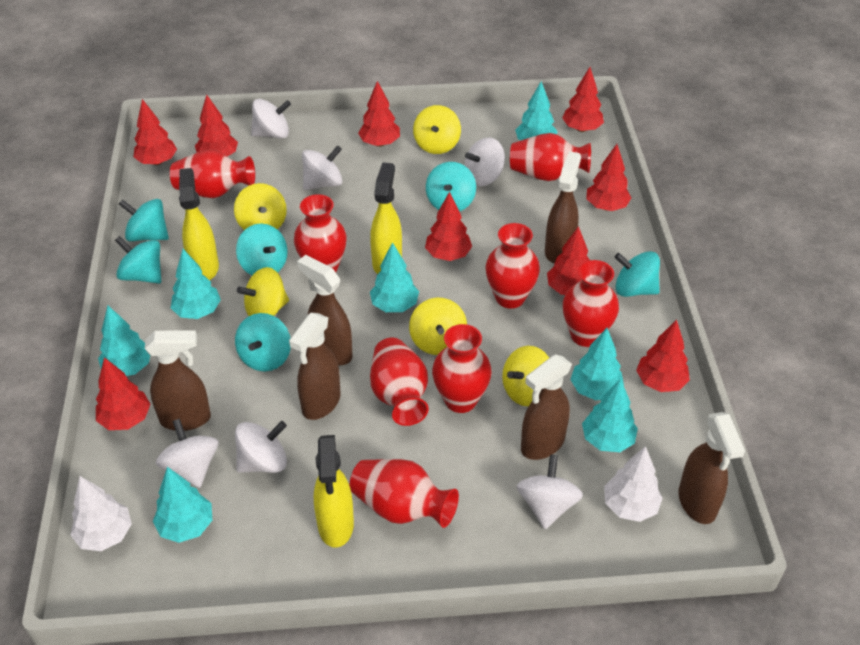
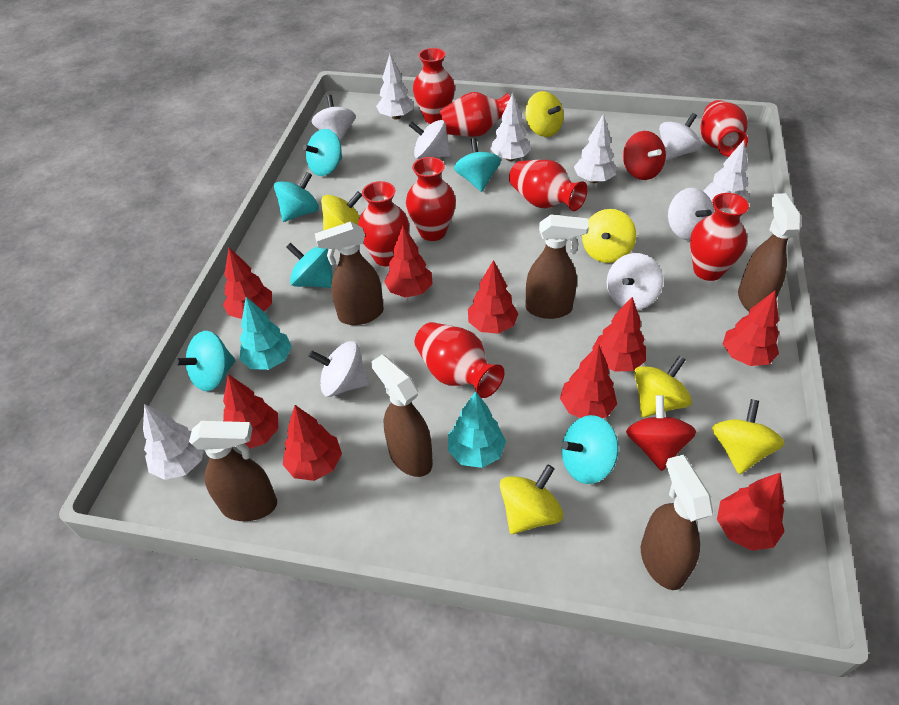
red spinning top: 0 -> 2
turquoise tree: 7 -> 2
white tree: 2 -> 5
yellow spinning top: 5 -> 6
yellow spray bottle: 3 -> 0

